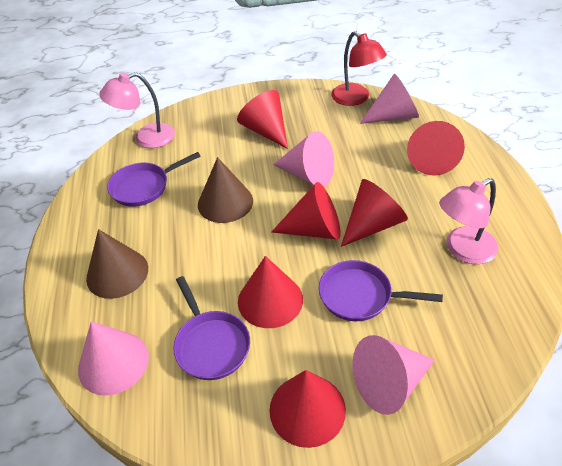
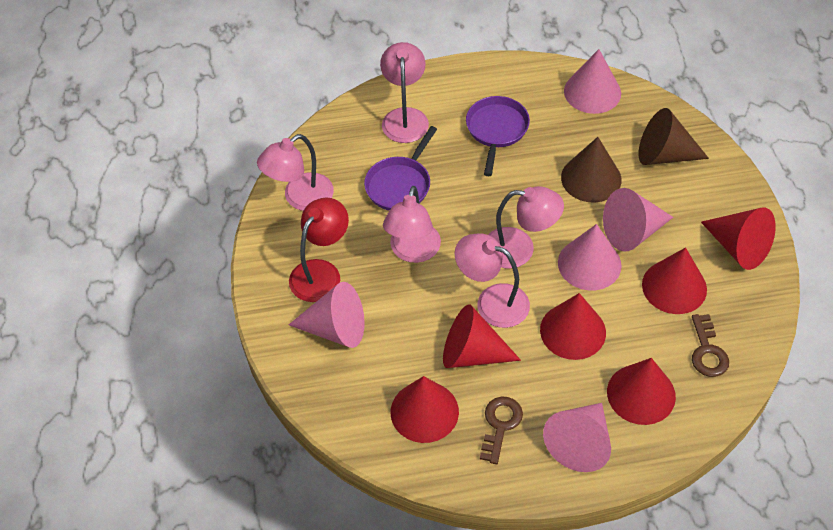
brown key: 0 -> 2
pink cone: 4 -> 5
pink lamp: 2 -> 5
purple pan: 3 -> 2

